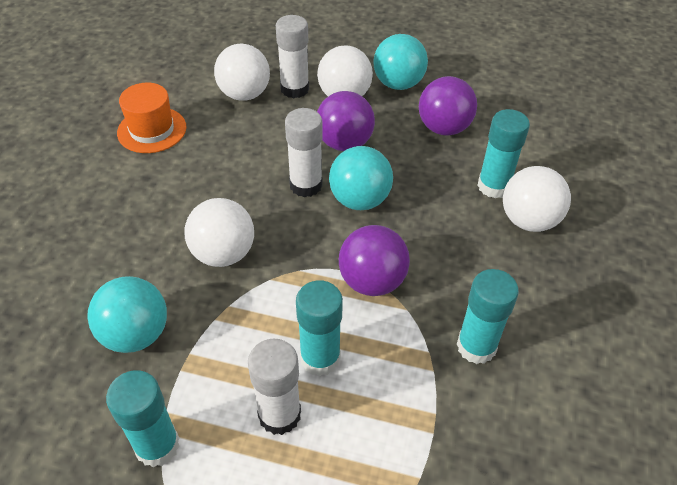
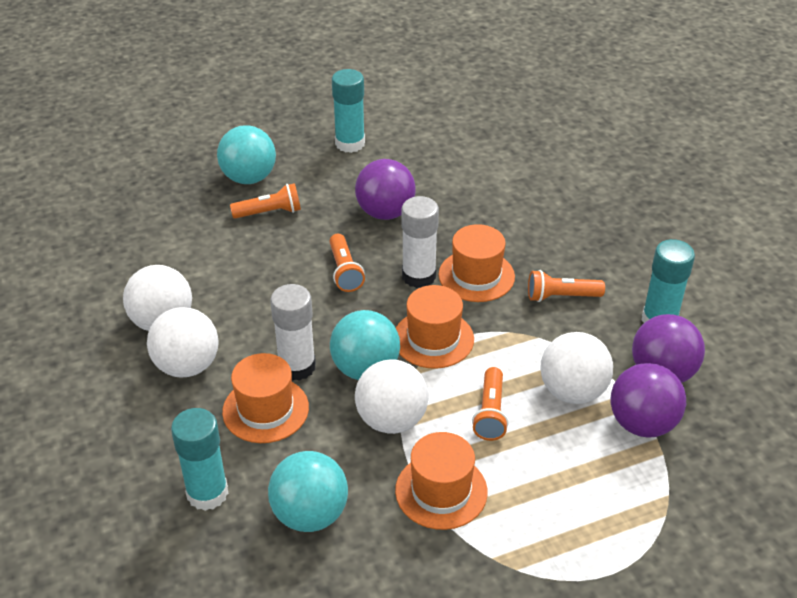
orange flashlight: 0 -> 4
orange hat: 1 -> 4
turquoise glue stick: 4 -> 3
white glue stick: 3 -> 2

